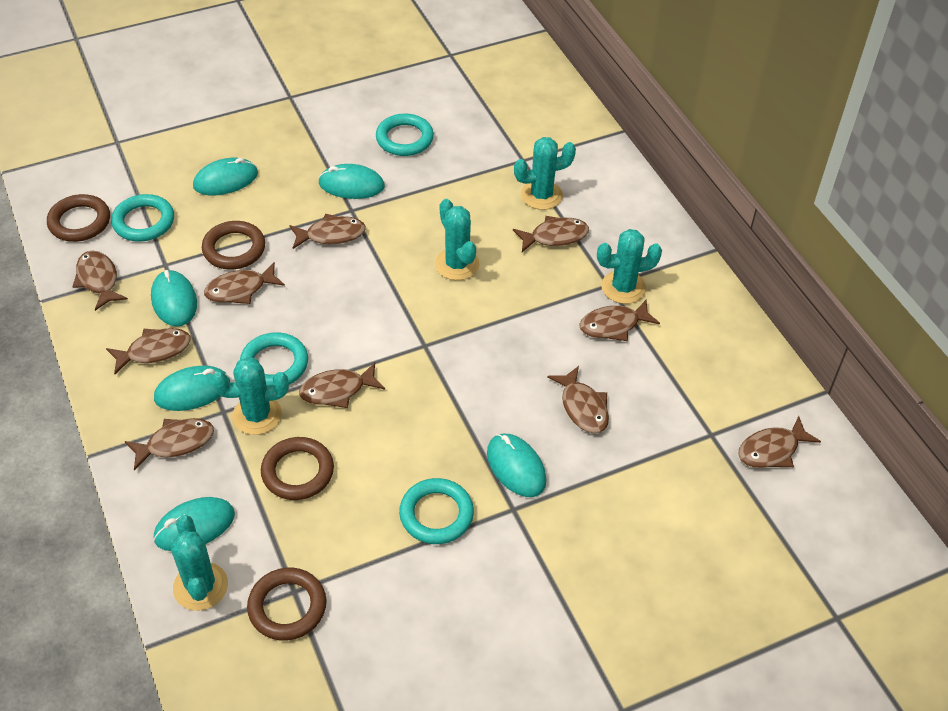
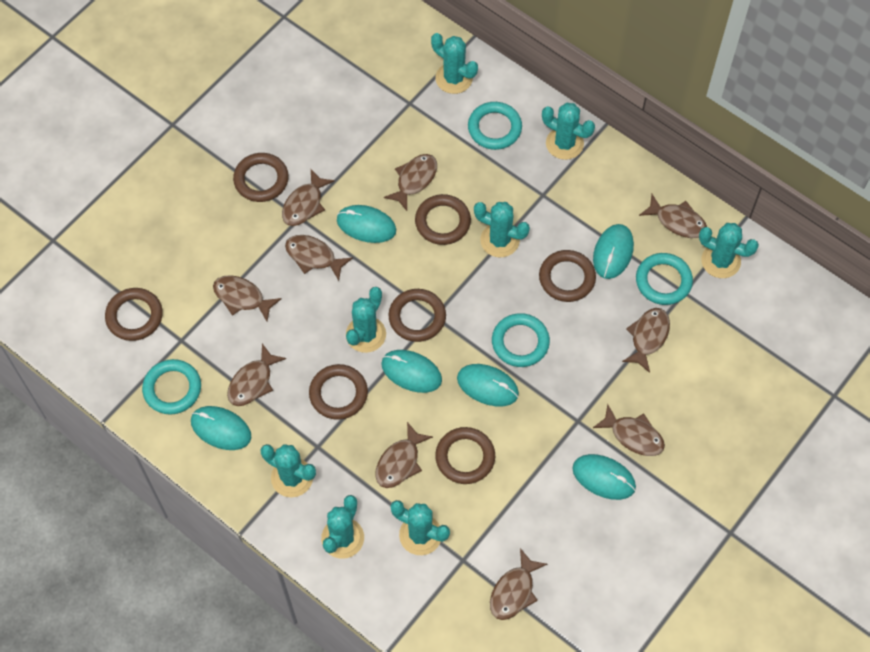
brown ring: 4 -> 7
turquoise cactus: 5 -> 8

